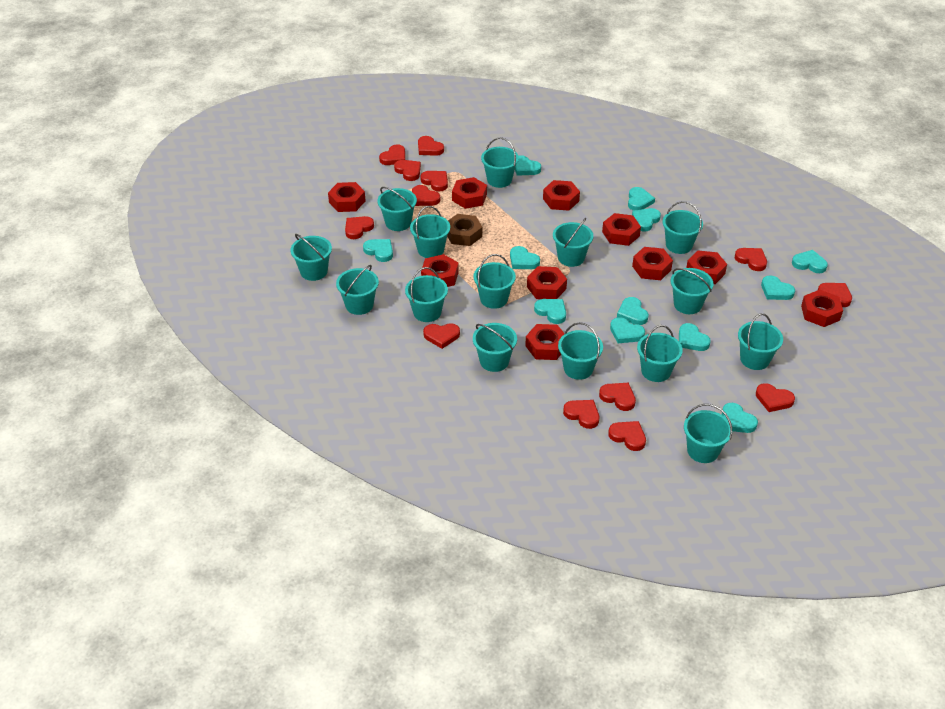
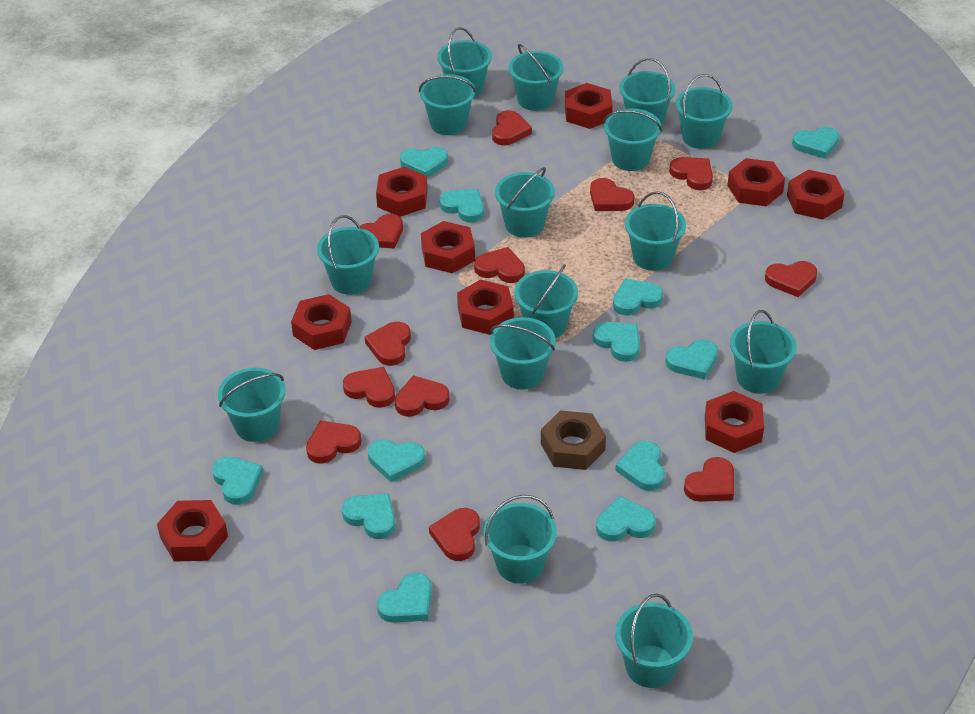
red heart: 13 -> 12
red nut: 10 -> 9

